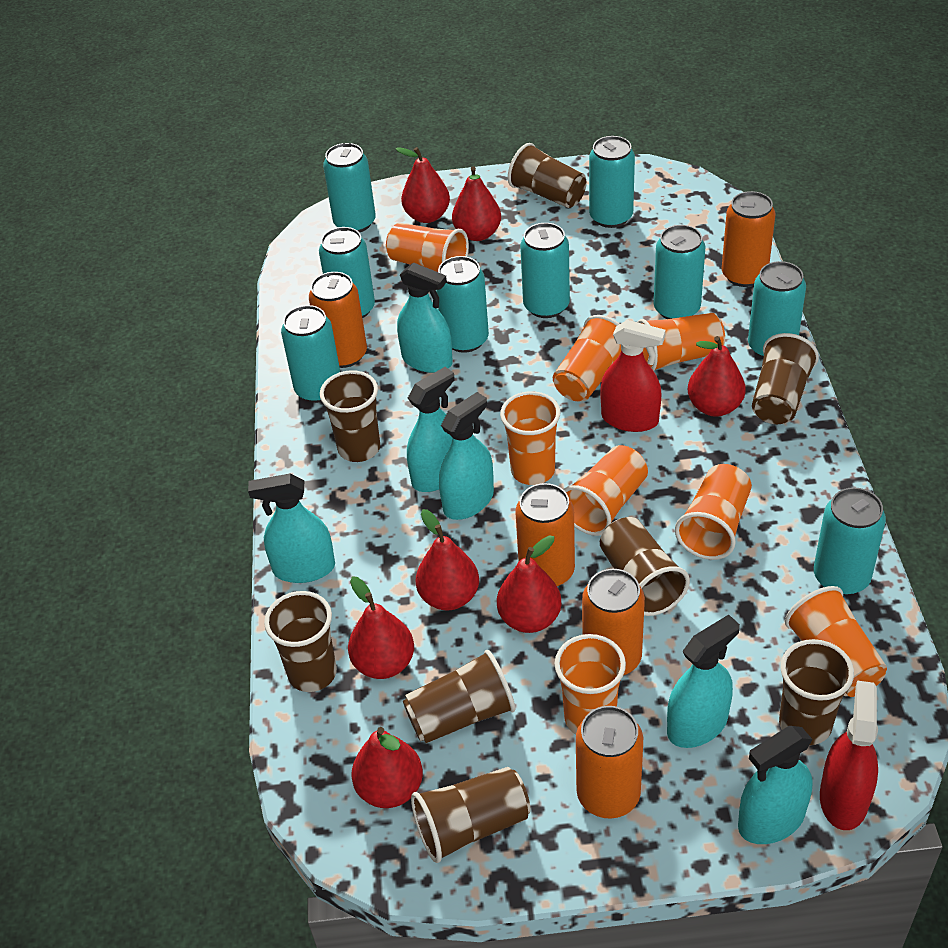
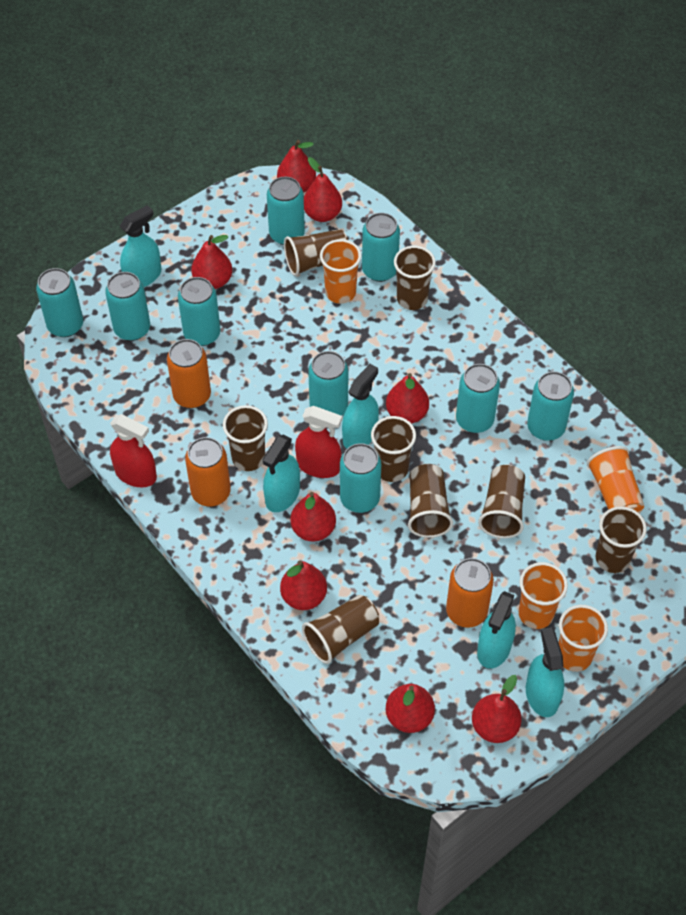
orange can: 5 -> 3
orange cup: 8 -> 4
red pear: 7 -> 8
turquoise spray bottle: 6 -> 5

